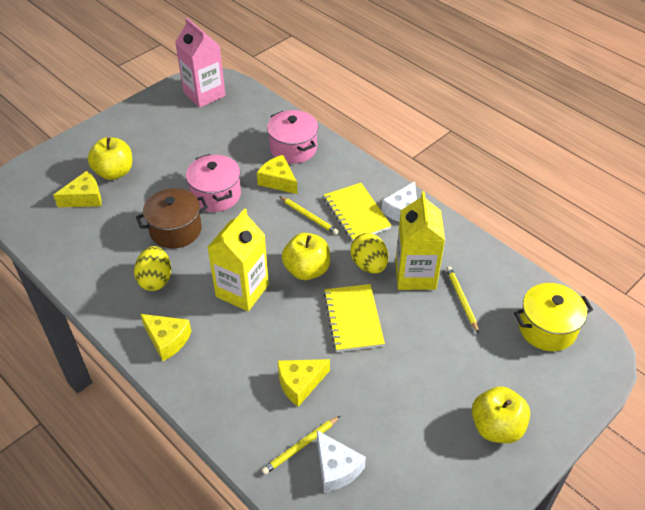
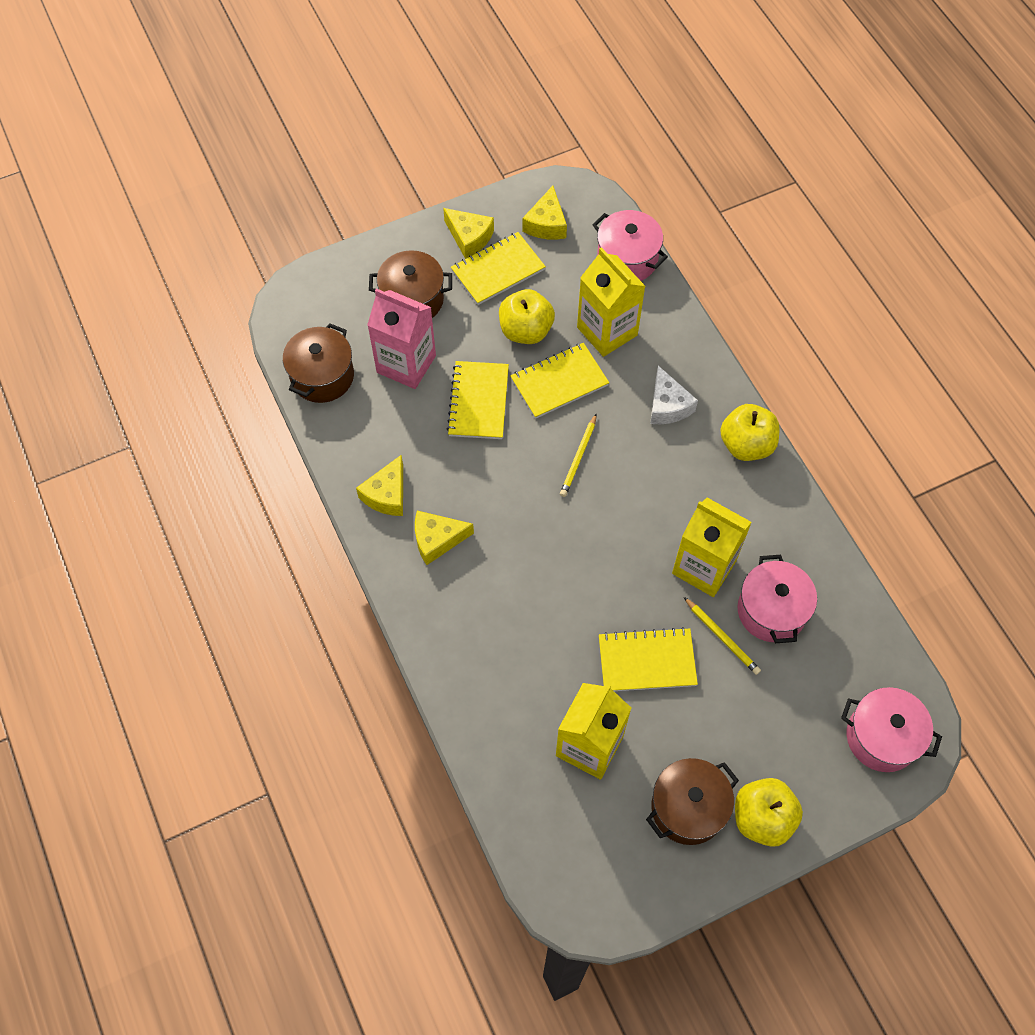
brown pot: 1 -> 3
pink pot: 2 -> 3
white cheese: 2 -> 1
yellow carton: 2 -> 3
yellow egg: 2 -> 0
yellow notebook: 2 -> 4
yellow pencil: 3 -> 2
yellow pot: 1 -> 0

